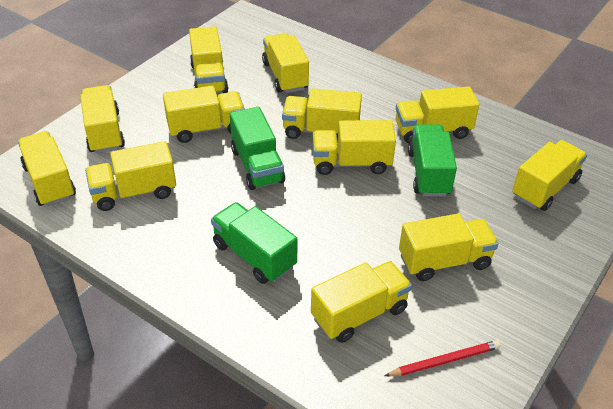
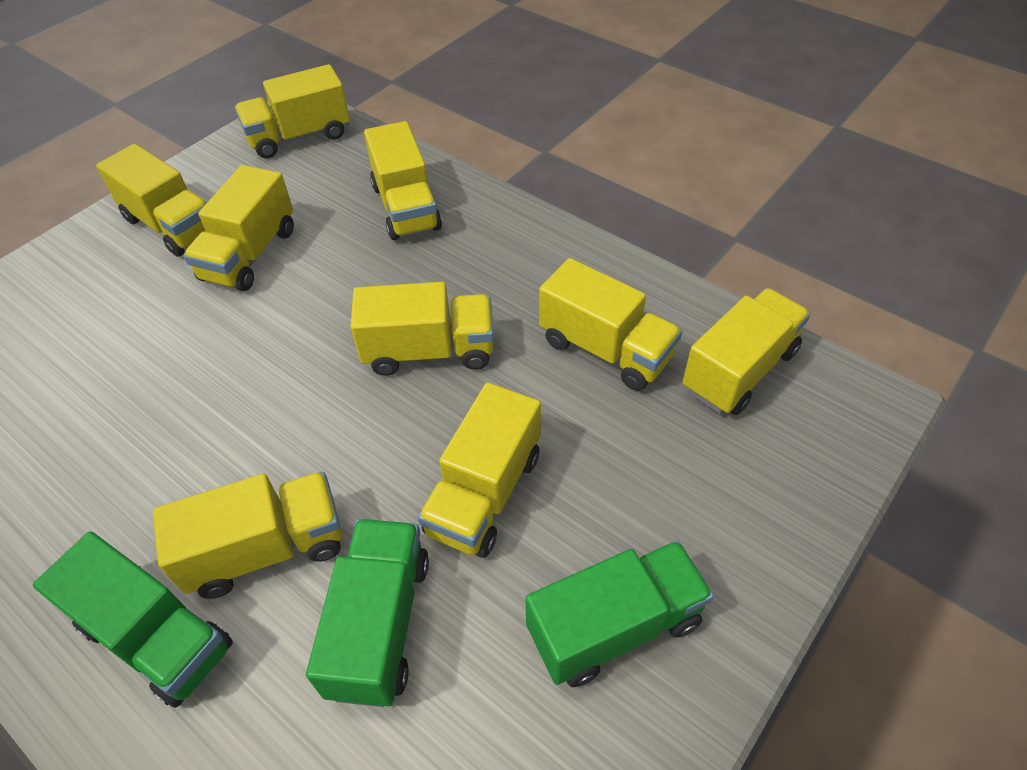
red pencil: 1 -> 0
yellow truck: 12 -> 9

